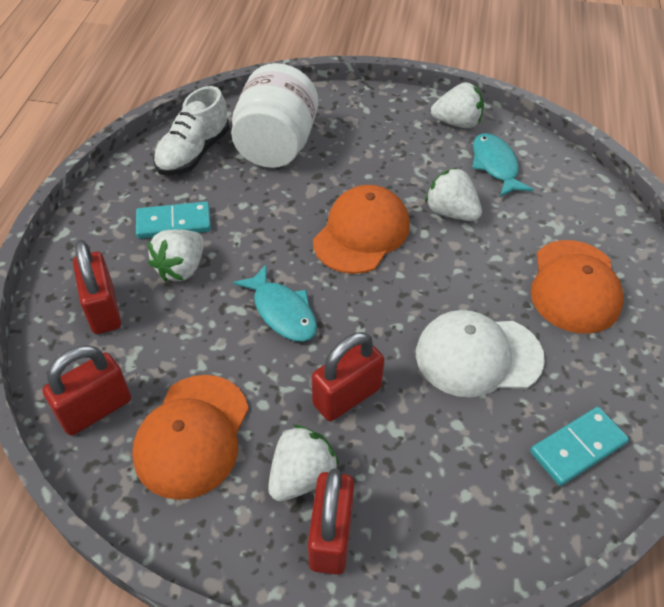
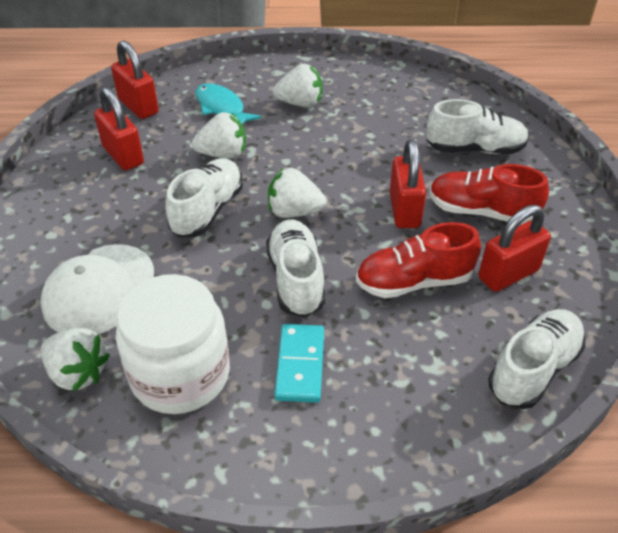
orange cap: 3 -> 0
red shoe: 0 -> 2
turquoise domino: 2 -> 1
turquoise fish: 2 -> 1
white shoe: 1 -> 4

